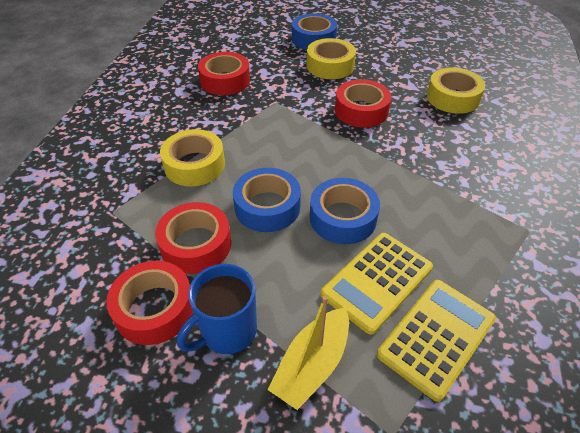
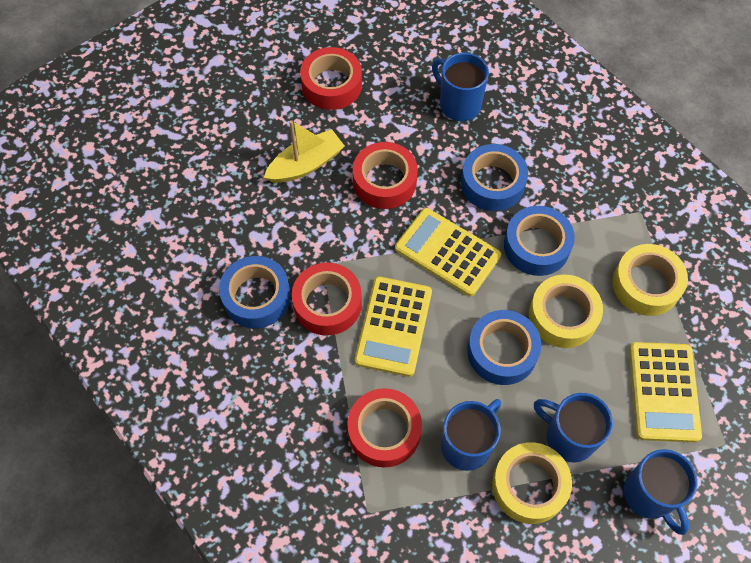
blue mug: 1 -> 4
blue tape: 3 -> 4
yellow calculator: 2 -> 3

